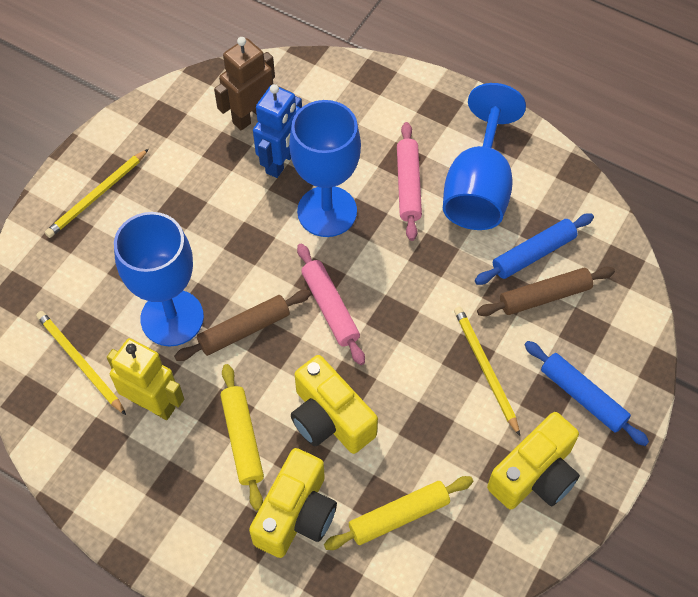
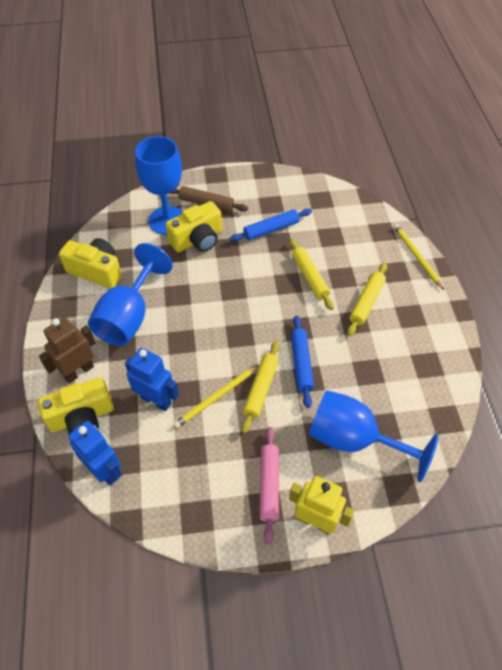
blue robot: 1 -> 2
brown rolling pin: 2 -> 1
pink rolling pin: 2 -> 1
yellow pencil: 3 -> 2
yellow rolling pin: 2 -> 3

